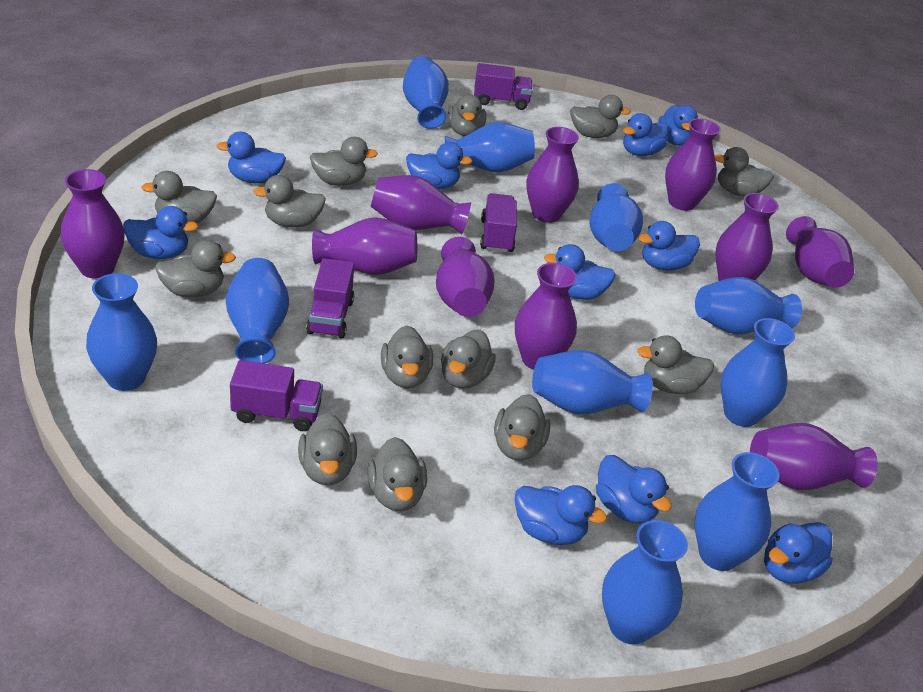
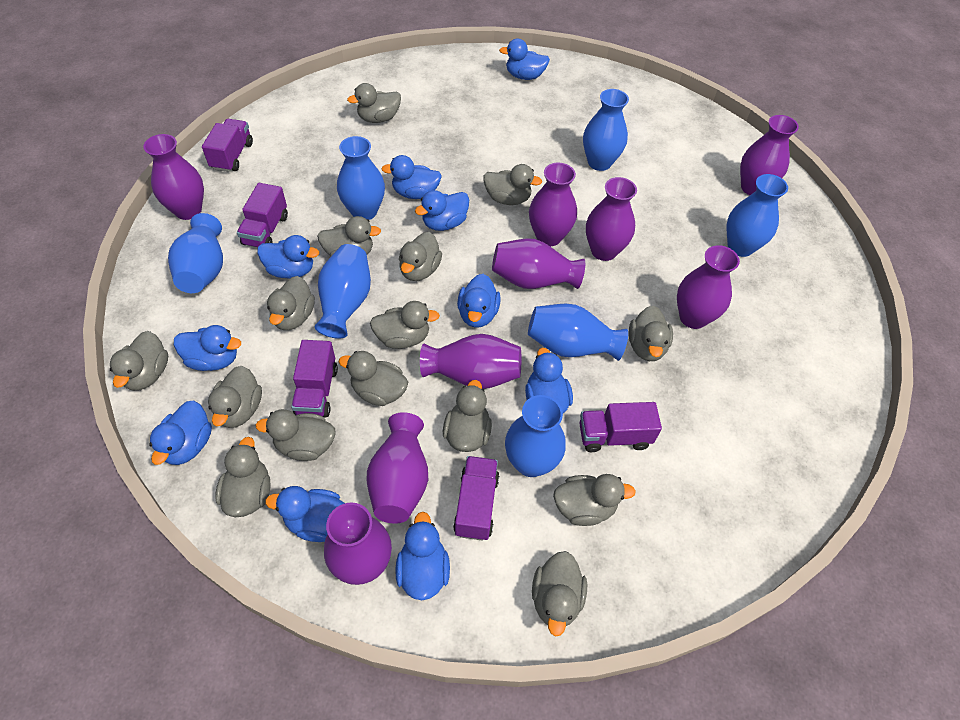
blue vase: 10 -> 7
grey duck: 13 -> 15
purple truck: 4 -> 5
purple vase: 10 -> 9

